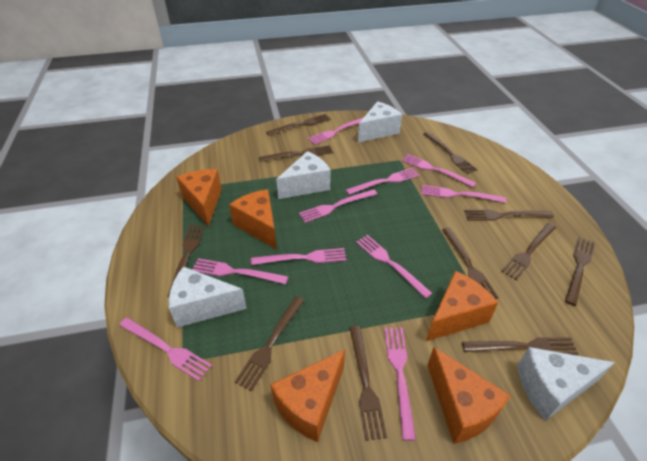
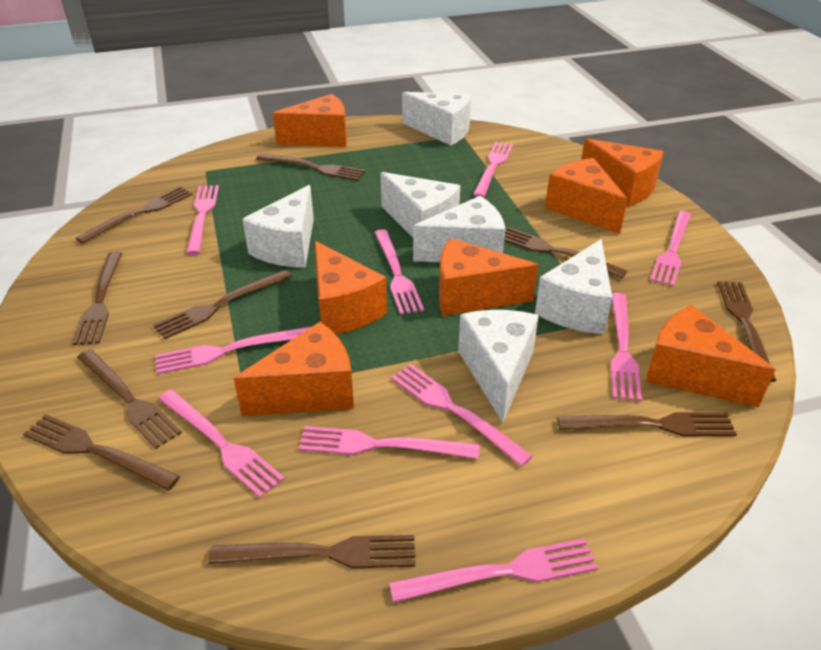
brown fork: 11 -> 10
orange cheese: 5 -> 7
white cheese: 4 -> 6

